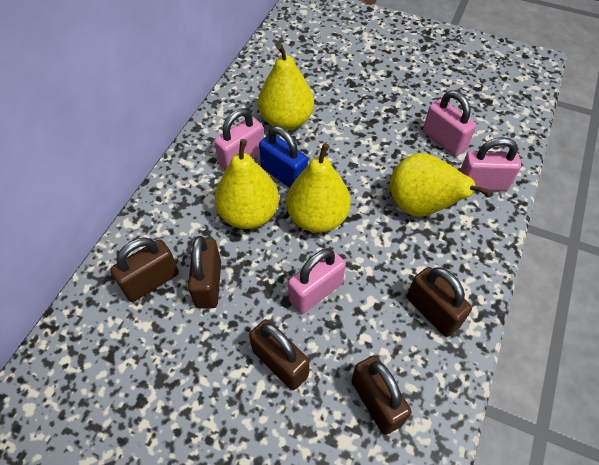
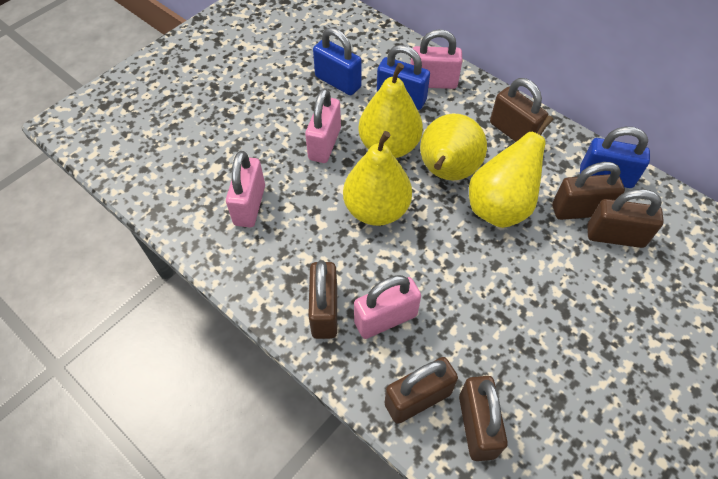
blue padlock: 1 -> 3
brown padlock: 5 -> 6

